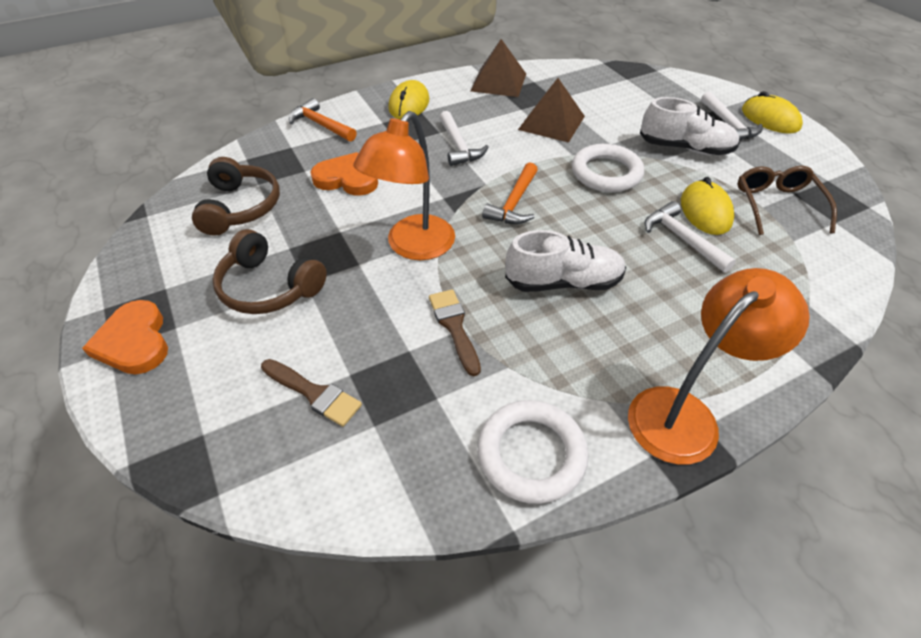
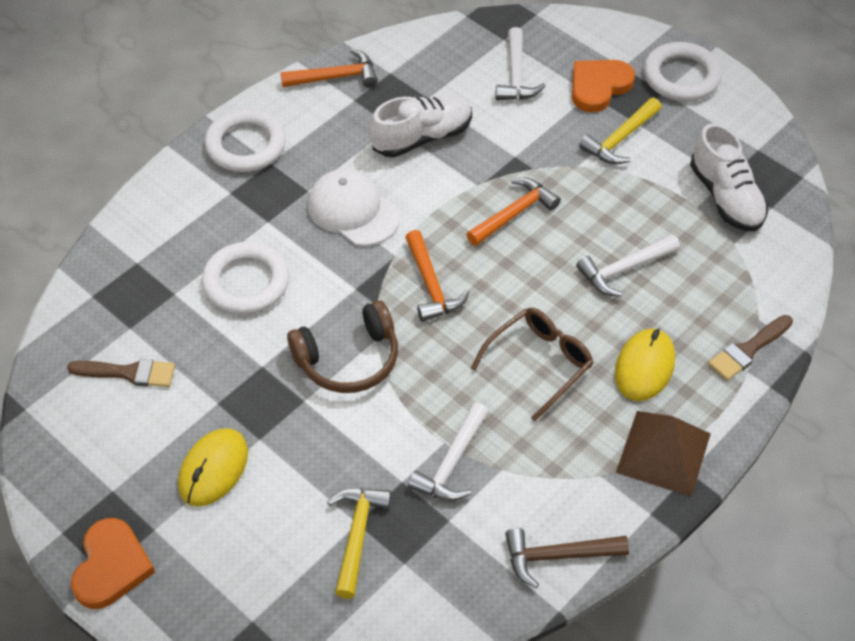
brown hammer: 0 -> 1
brown headphones: 2 -> 1
brown pyramid: 2 -> 1
orange hammer: 2 -> 3
orange lamp: 2 -> 0
white cap: 0 -> 1
white ring: 2 -> 3
yellow hammer: 0 -> 2
yellow mouse: 3 -> 2

